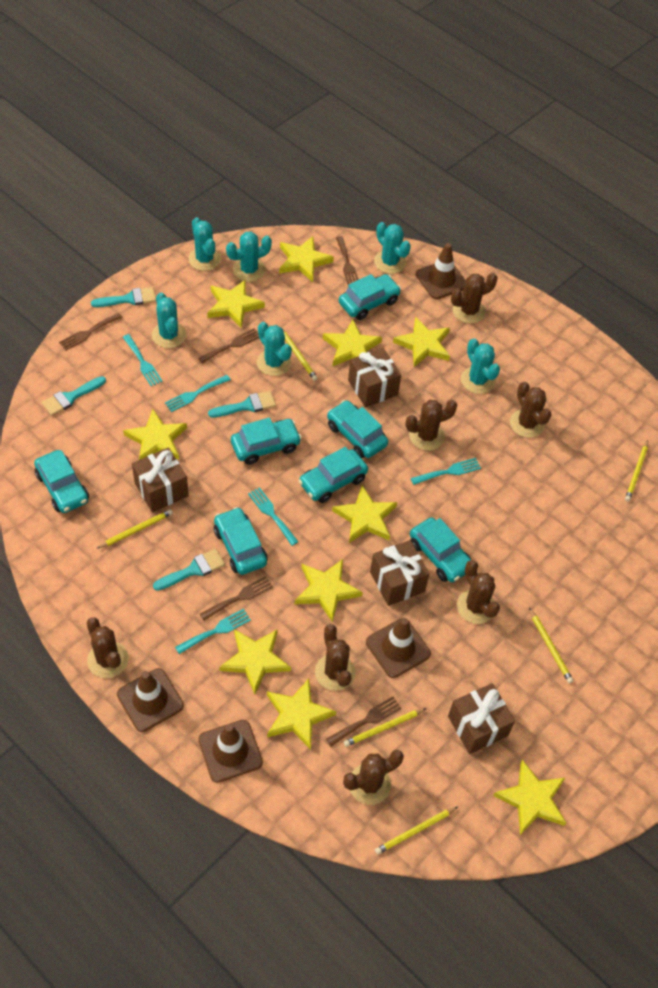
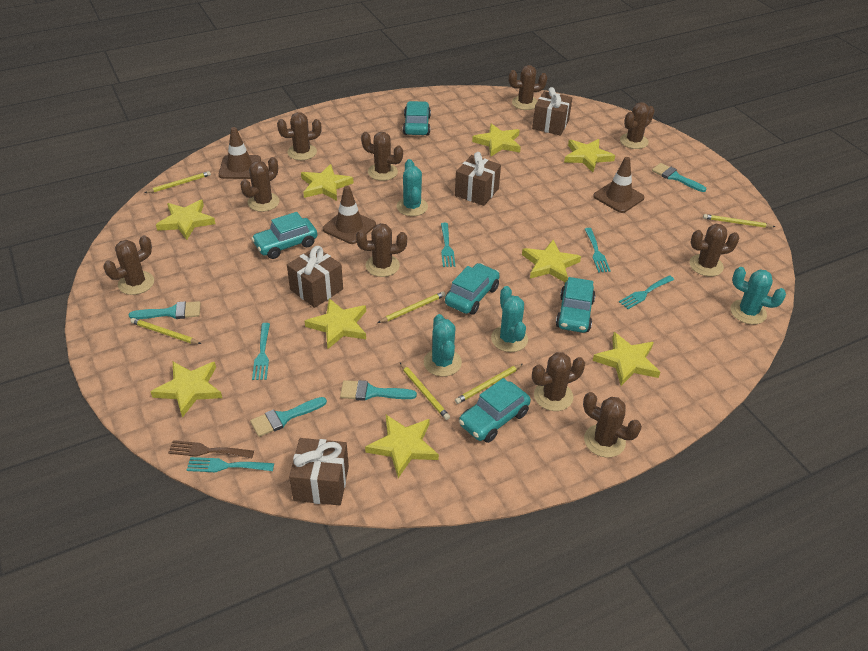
brown cactus: 7 -> 10
brown fork: 5 -> 1
brown traffic cone: 4 -> 3
turquoise cactus: 6 -> 4
turquoise car: 7 -> 5
yellow star: 10 -> 9

